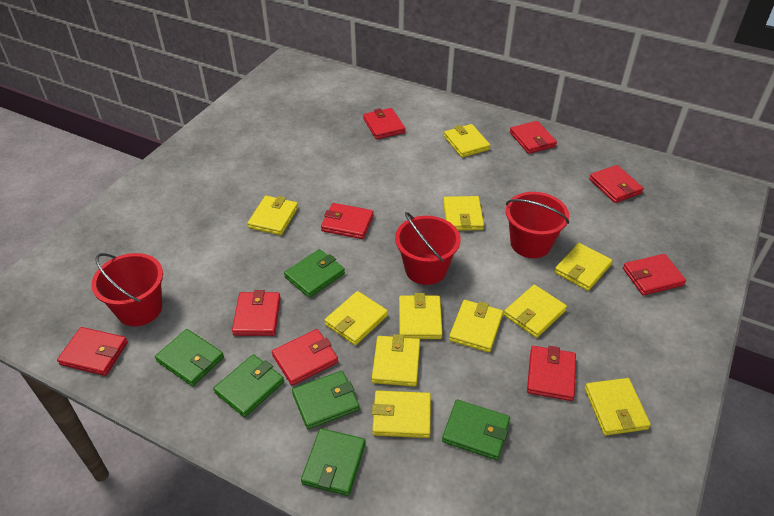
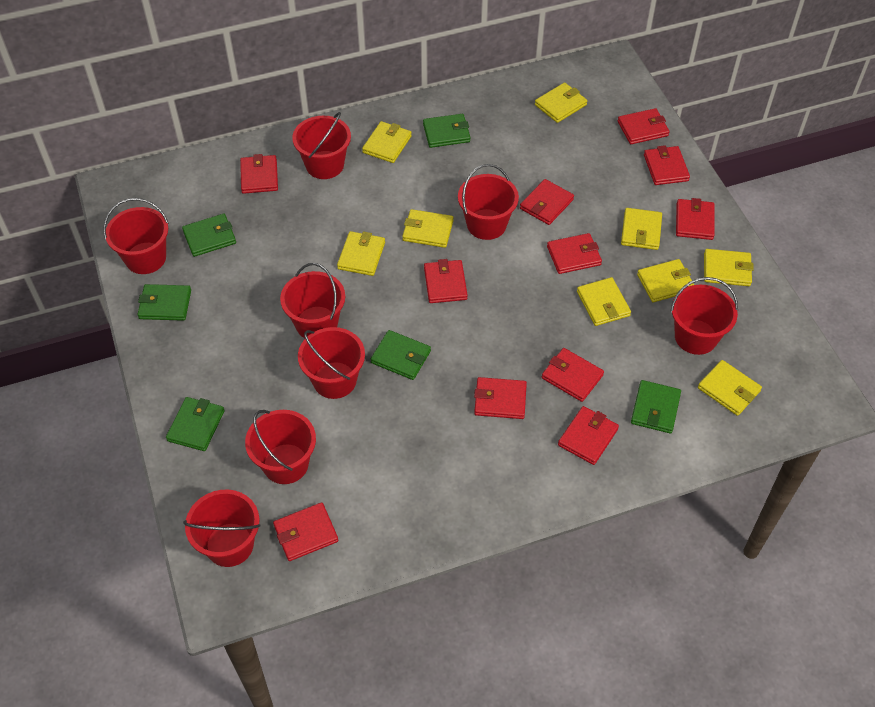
red bucket: 3 -> 8
red wallet: 9 -> 11
yellow wallet: 11 -> 9

